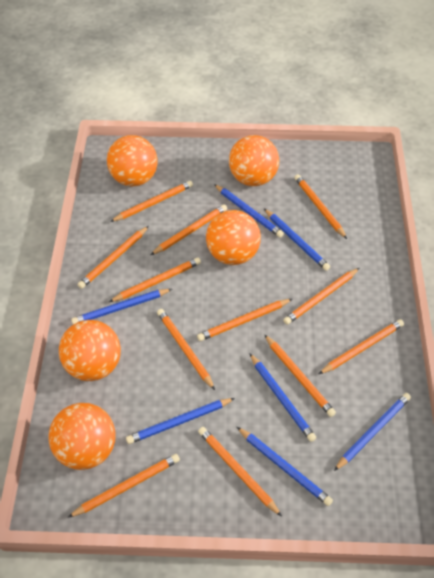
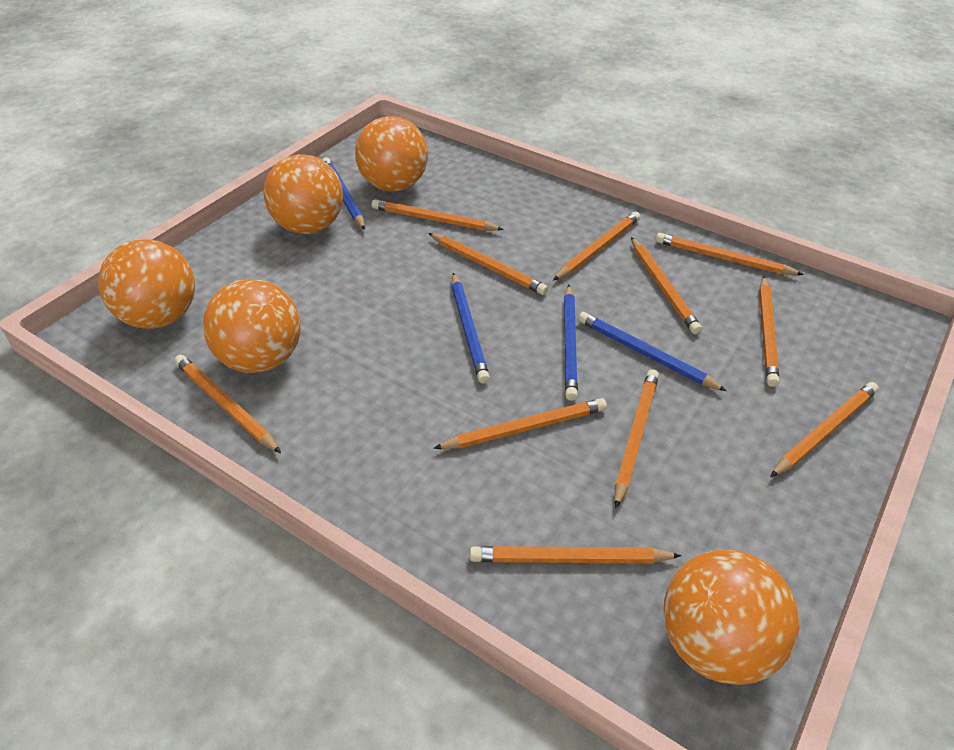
blue pencil: 7 -> 4
orange pencil: 12 -> 11

